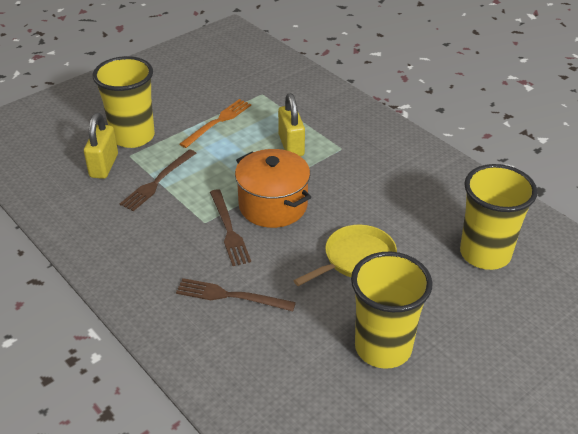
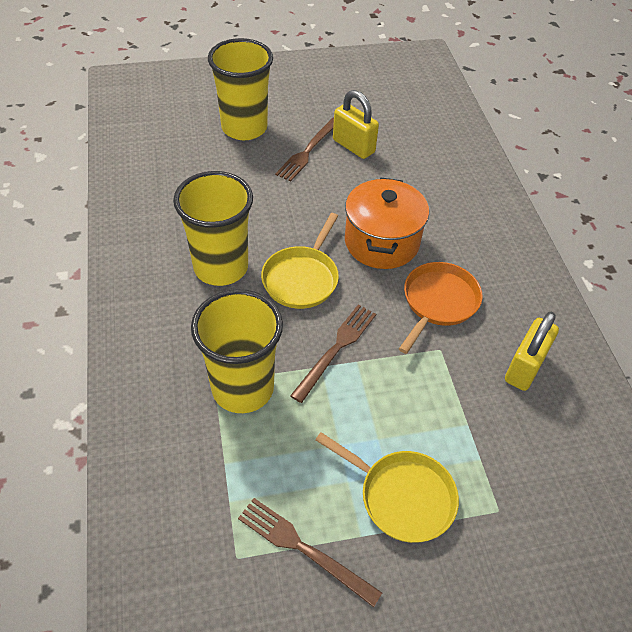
orange fork: 1 -> 0
orange pan: 0 -> 1
yellow pan: 1 -> 2

